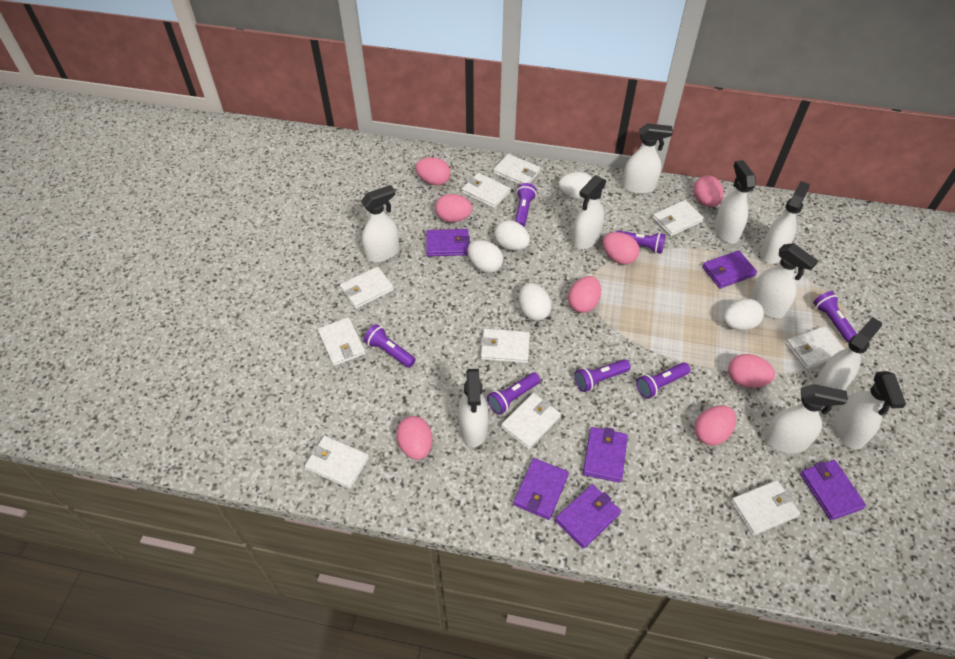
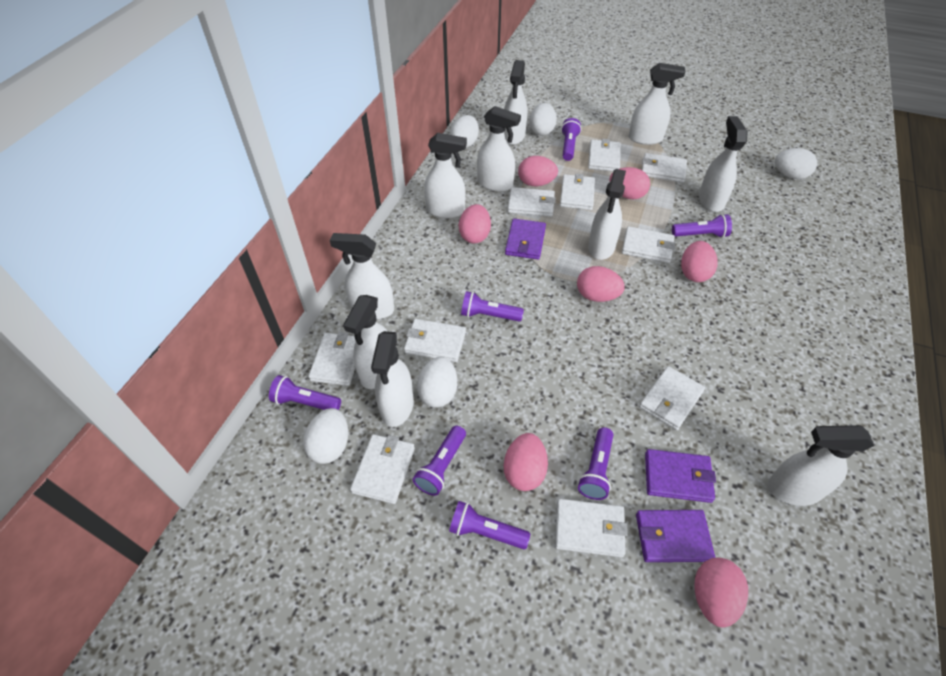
pink egg: 8 -> 7
purple wallet: 6 -> 3

